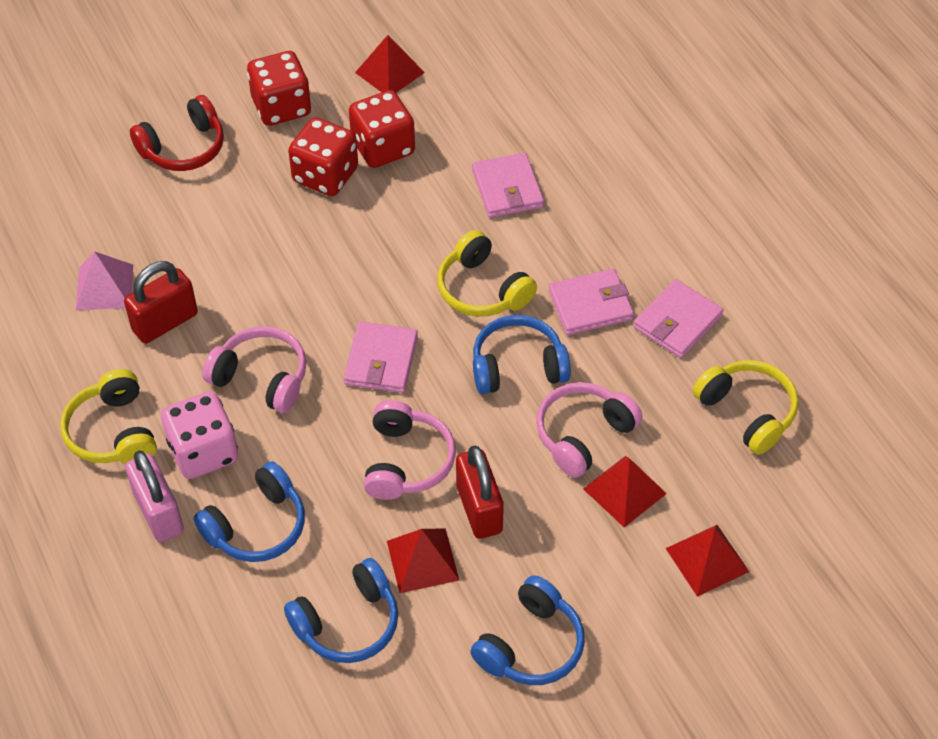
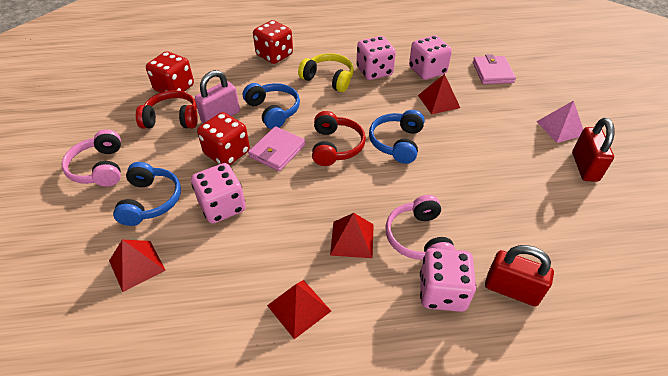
blue headphones: 4 -> 3
pink dice: 1 -> 4
pink headphones: 3 -> 2
pink wallet: 4 -> 2
red headphones: 1 -> 2
yellow headphones: 3 -> 1

